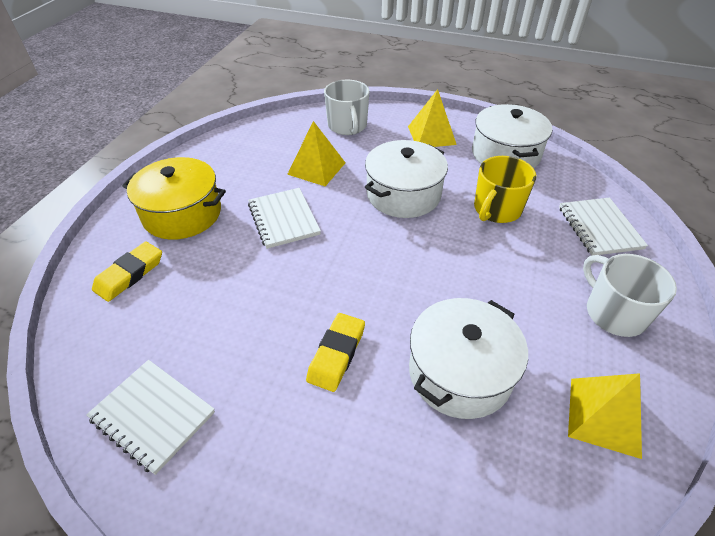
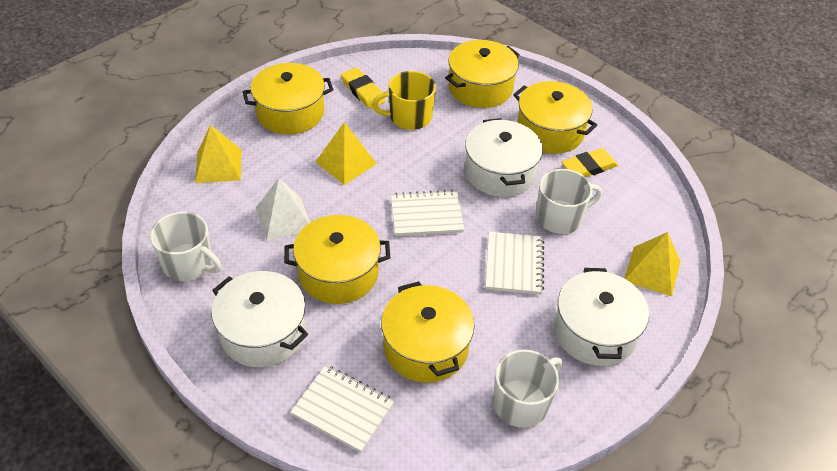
white mug: 2 -> 3
white pyramid: 0 -> 1
yellow pot: 1 -> 5

